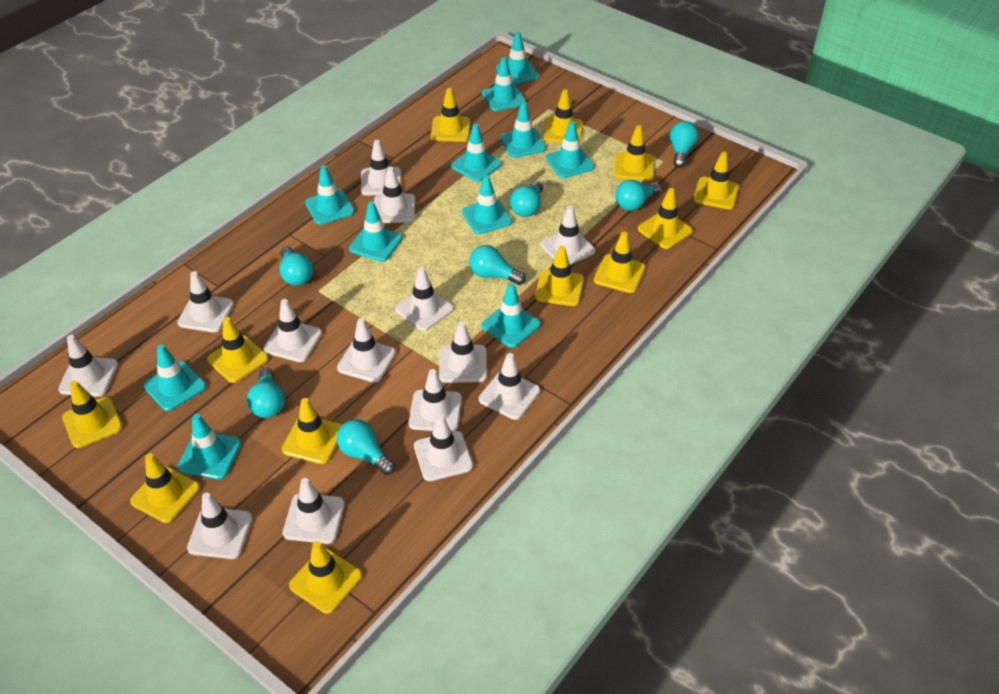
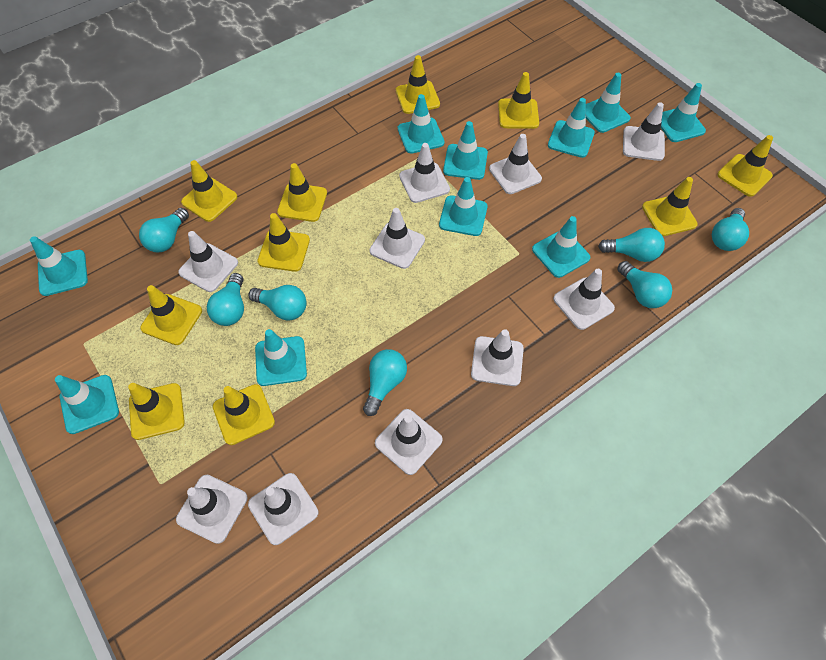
turquoise traffic cone: 11 -> 10
white traffic cone: 14 -> 10
yellow traffic cone: 12 -> 10

